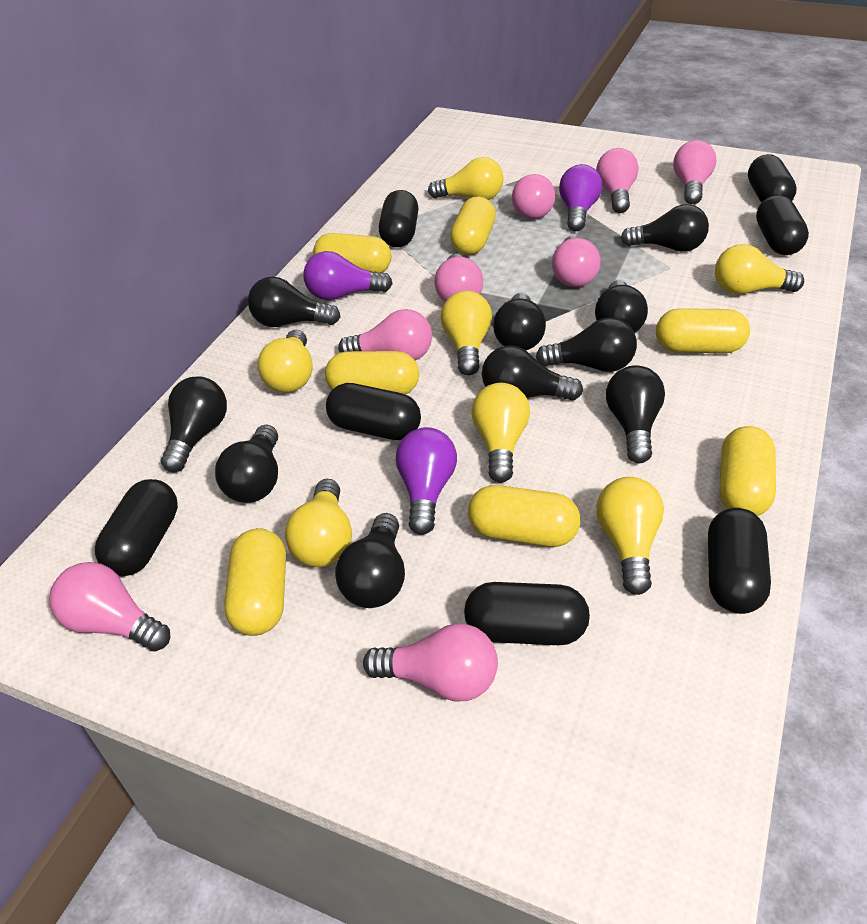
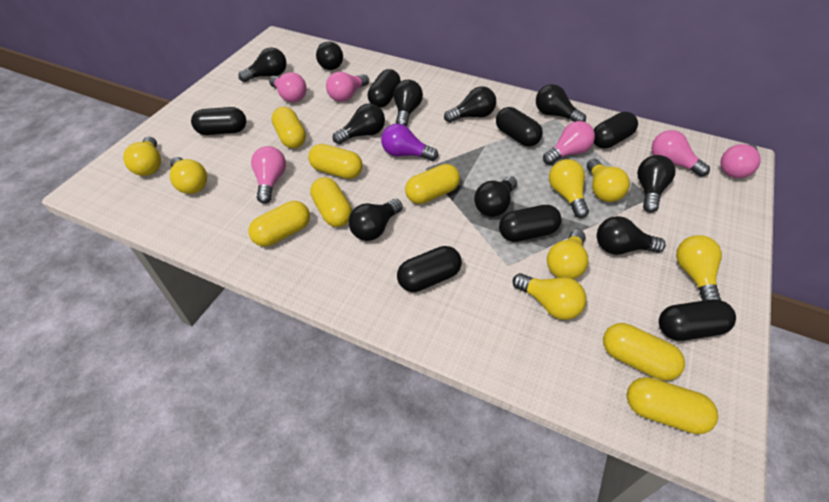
pink light bulb: 8 -> 6
purple light bulb: 3 -> 1

